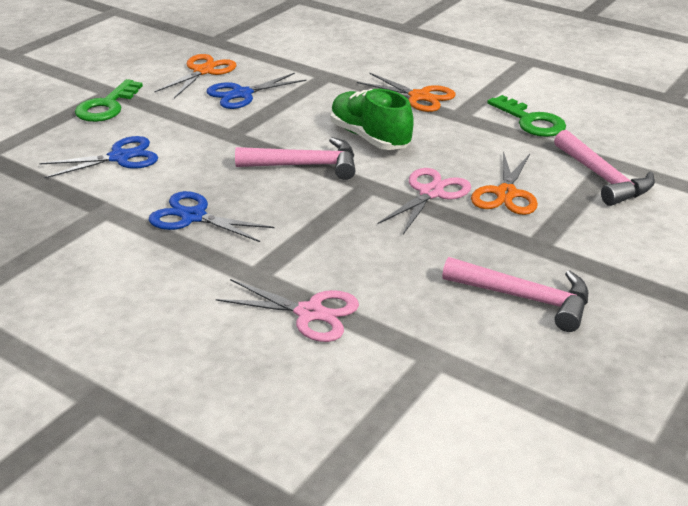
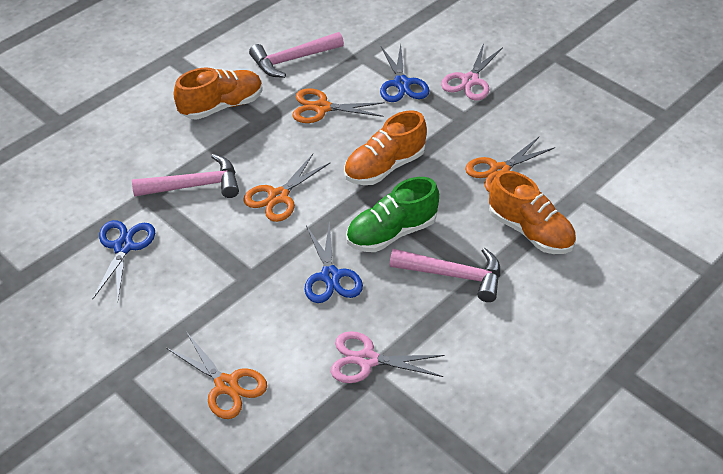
green key: 2 -> 0
orange scissors: 3 -> 4
orange shoe: 0 -> 3

